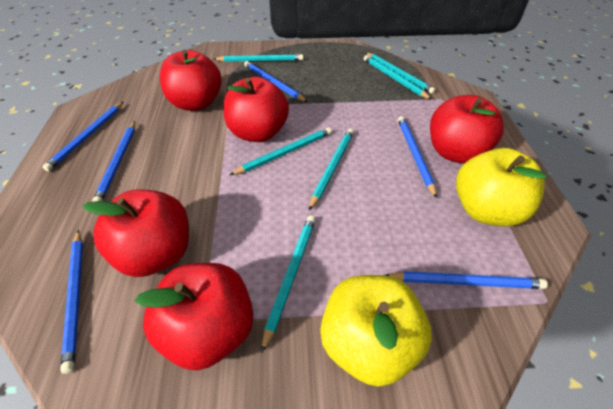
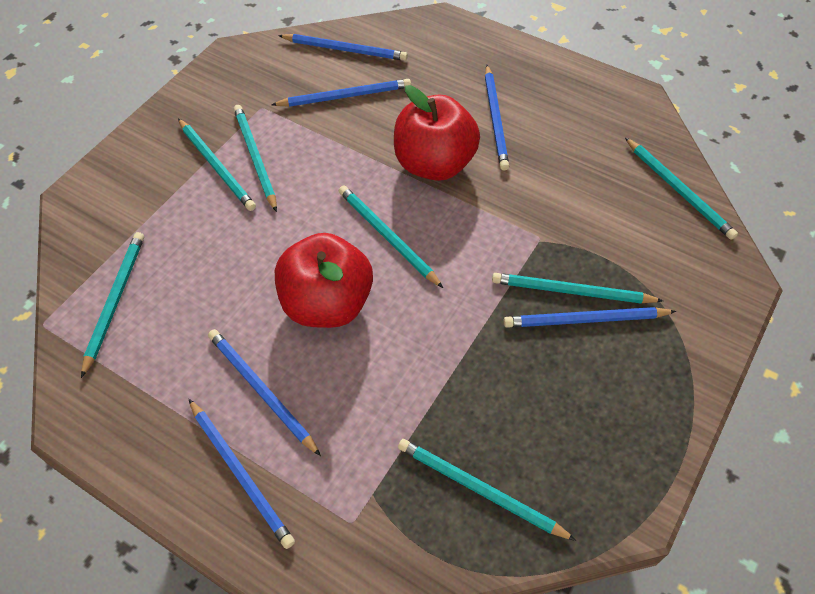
red apple: 5 -> 2
turquoise pencil: 6 -> 7
yellow apple: 2 -> 0

